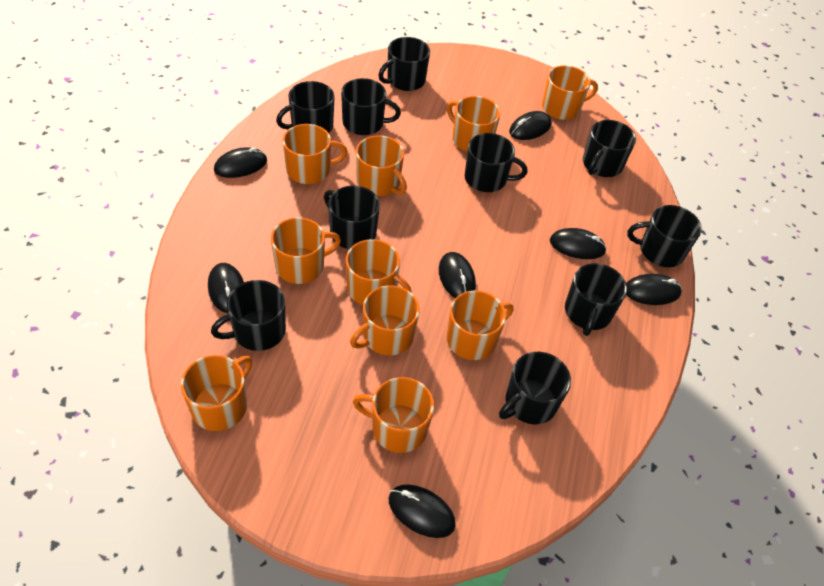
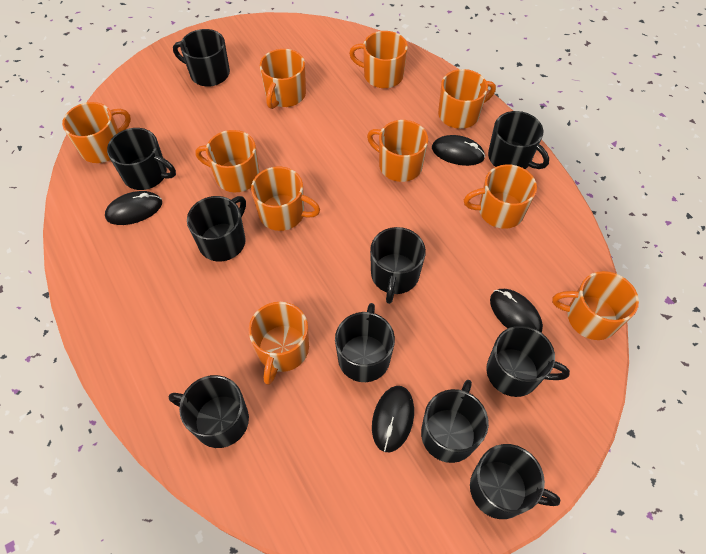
black mouse: 7 -> 4

